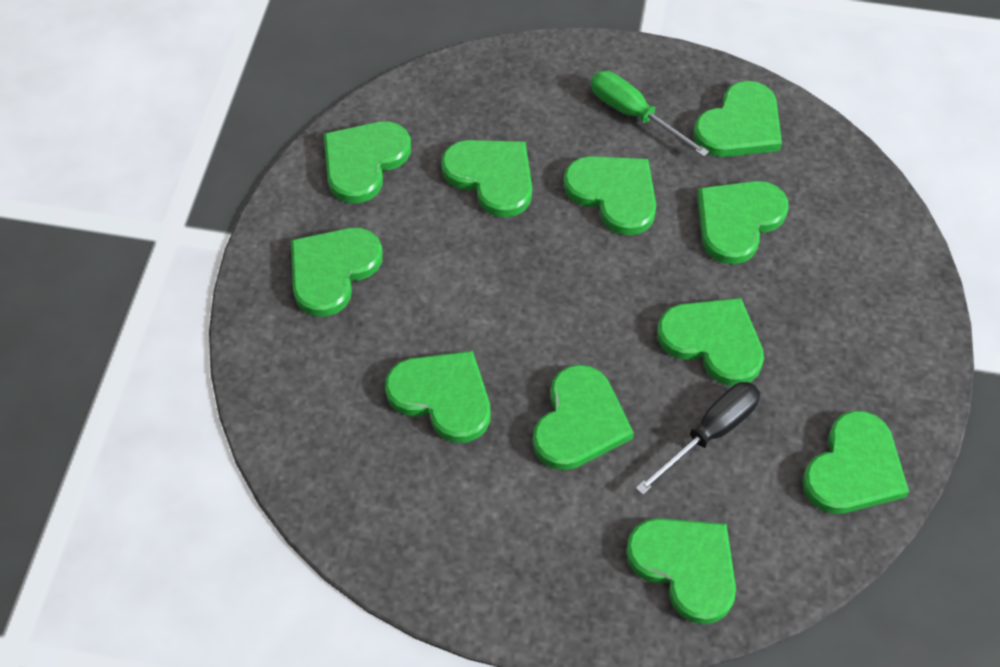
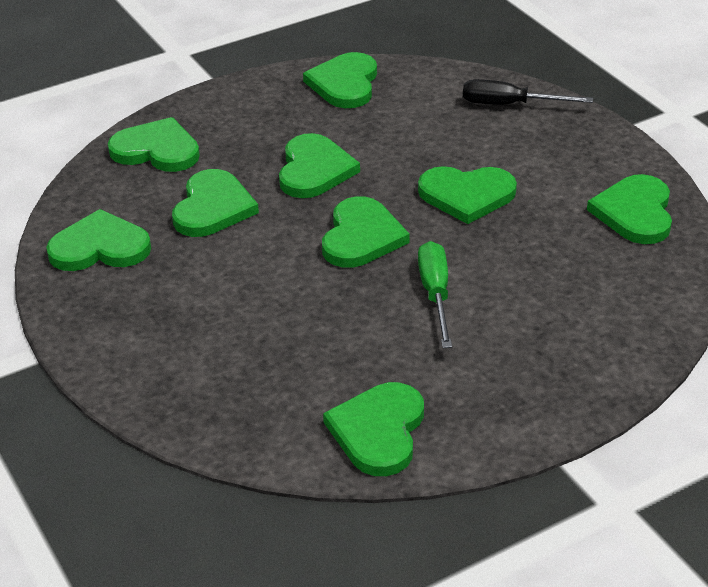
green heart: 11 -> 9

